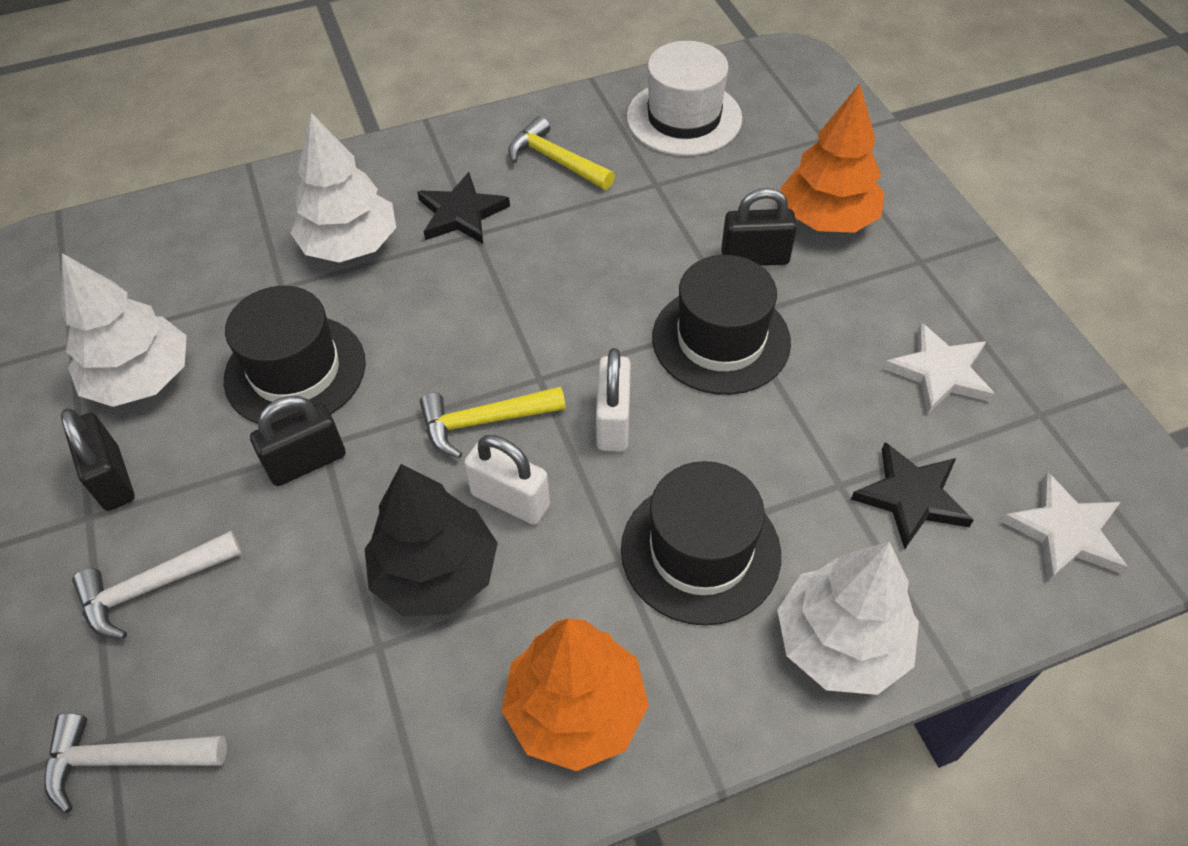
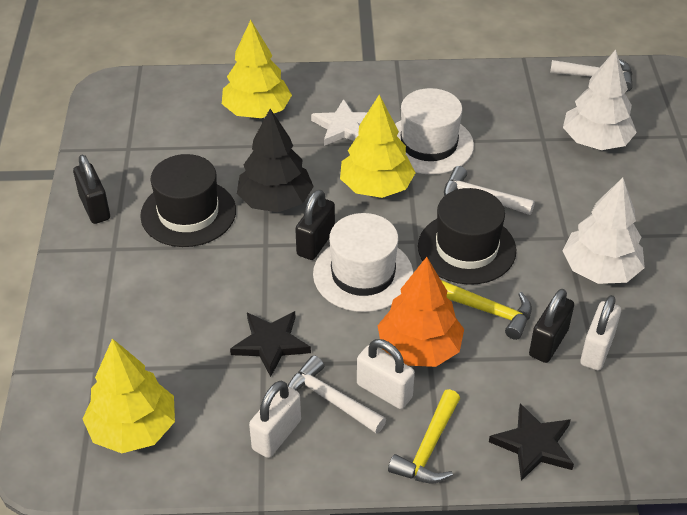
black hat: 3 -> 2
orange tree: 2 -> 1
white hammer: 2 -> 3
white hat: 1 -> 2
white padlock: 2 -> 3
white star: 2 -> 1
white tree: 3 -> 2
yellow tree: 0 -> 3

